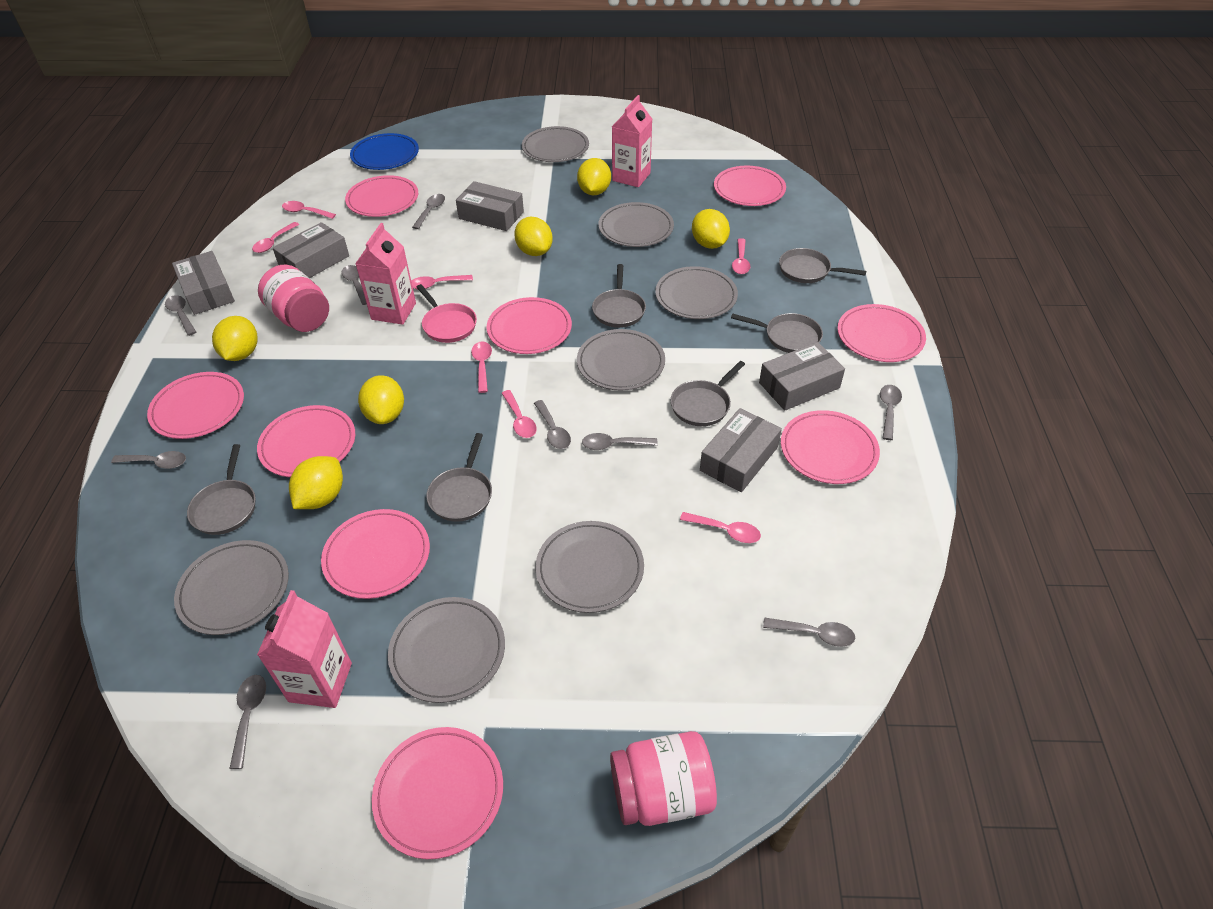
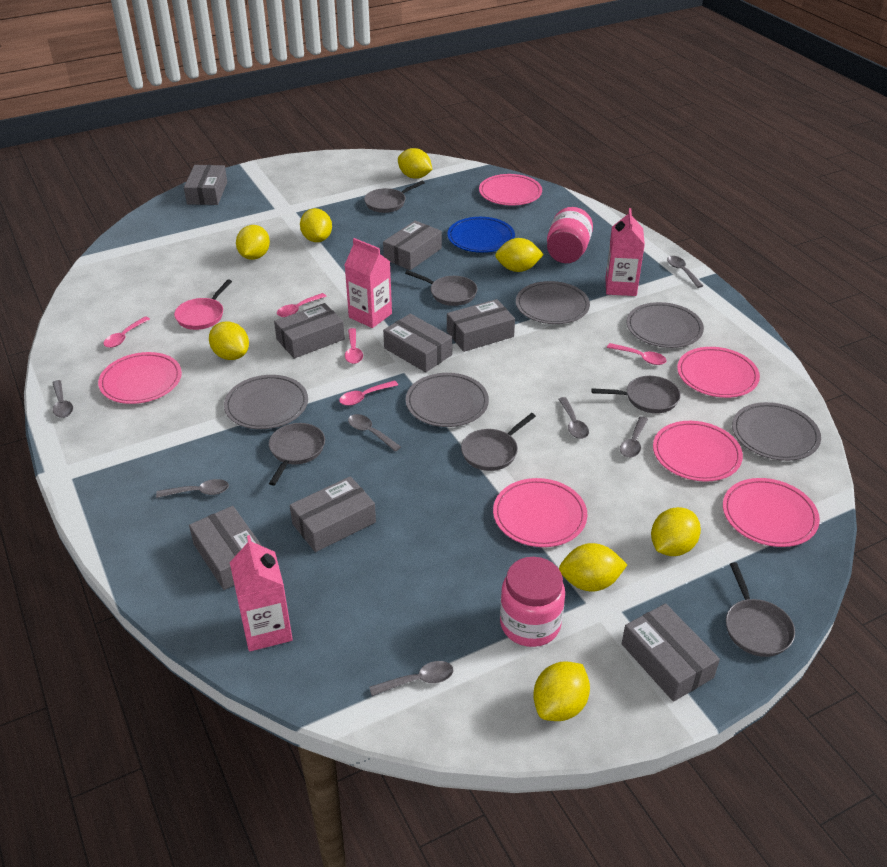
grey box: 5 -> 8
grey plate: 7 -> 5
grey spoon: 9 -> 7
pink plate: 9 -> 6
pink spoon: 7 -> 5
yellow lemon: 6 -> 8

